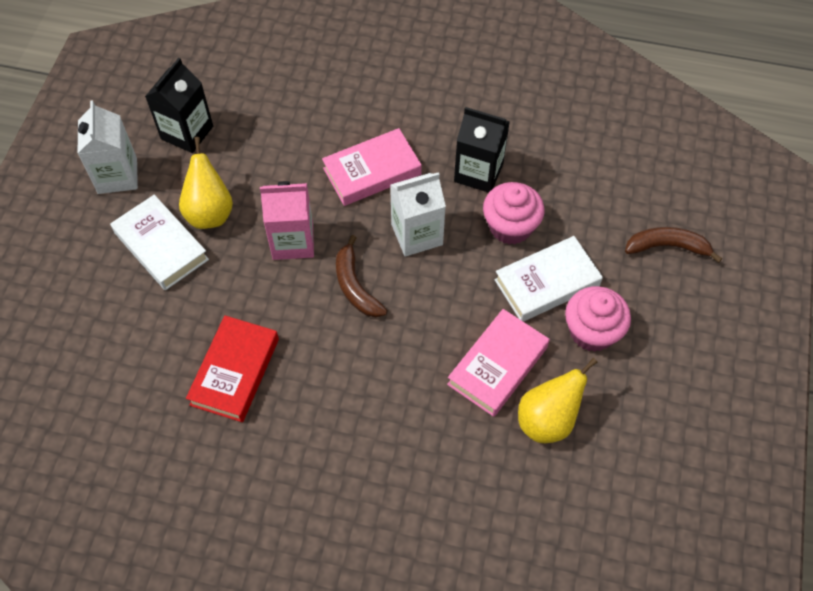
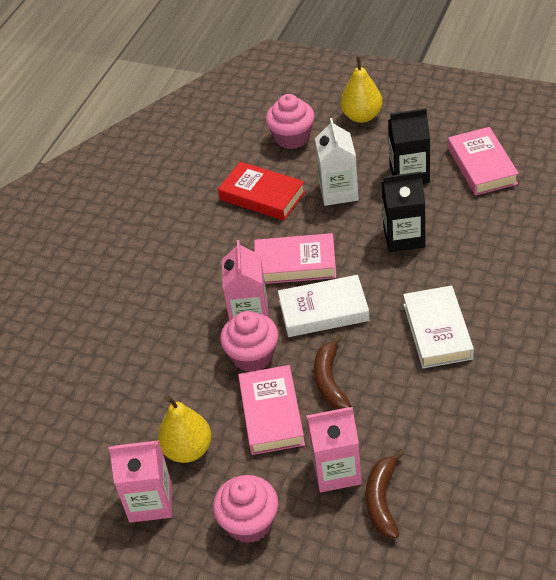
pink book: 2 -> 3
pink carton: 1 -> 3
pink cupcake: 2 -> 3
white carton: 2 -> 1

